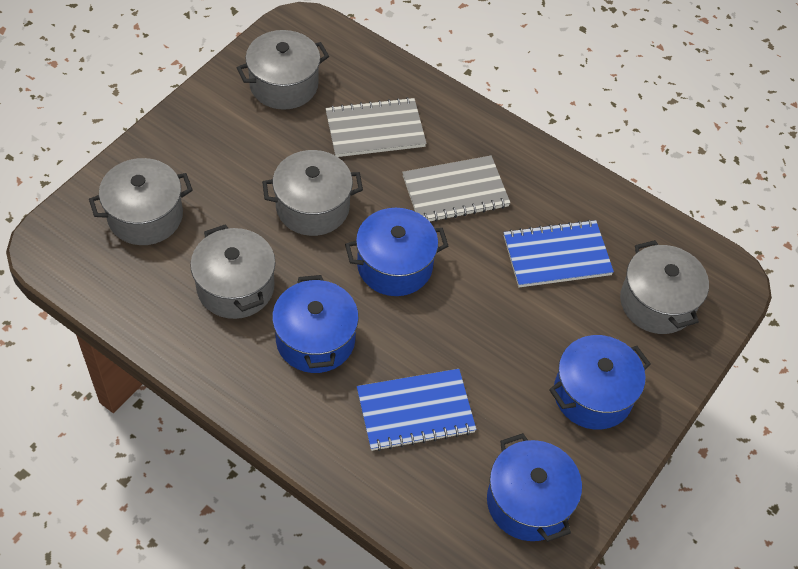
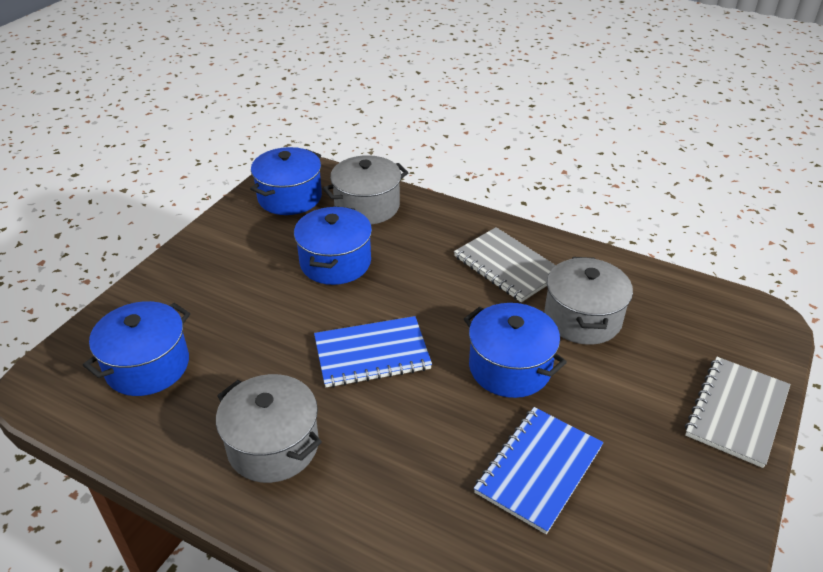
grey pot: 5 -> 3

